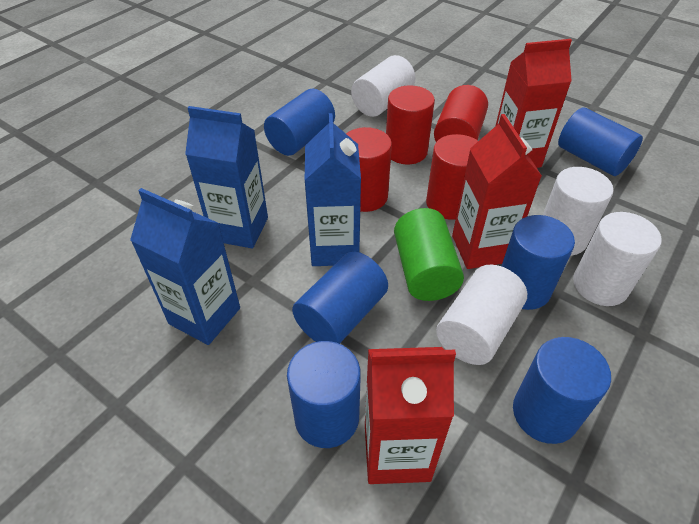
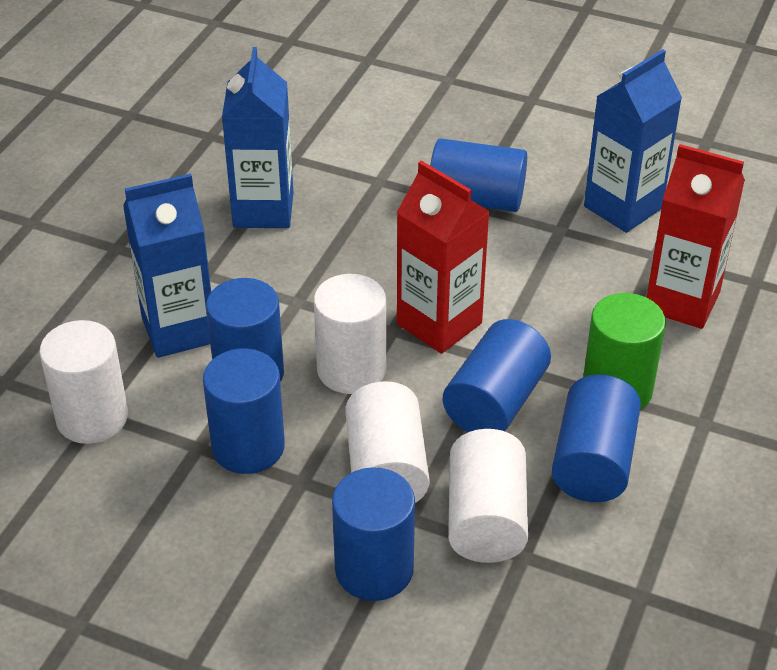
red carton: 3 -> 2
red cylinder: 4 -> 0

